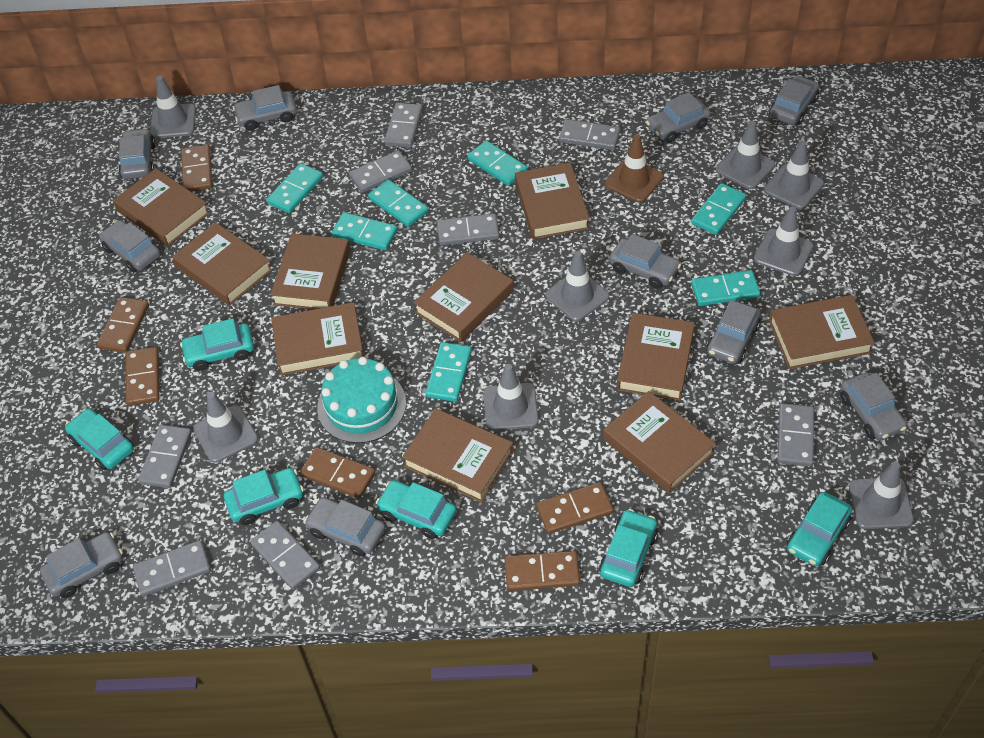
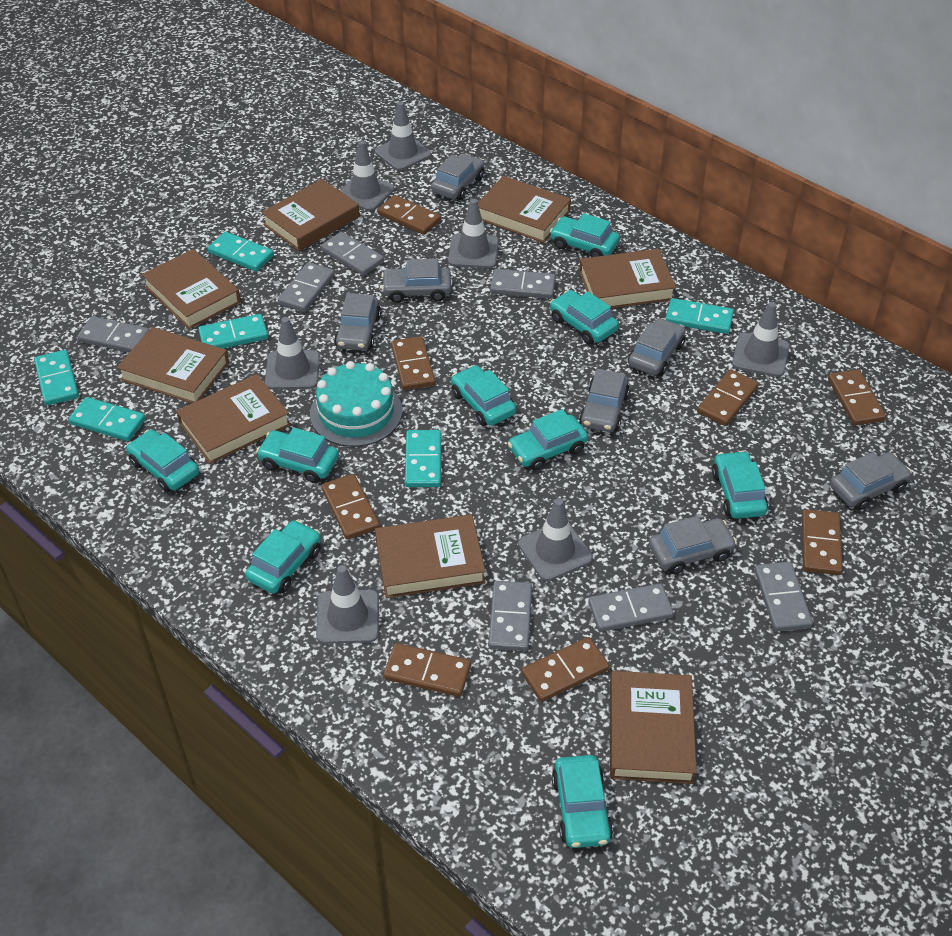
brown book: 10 -> 8
brown domino: 6 -> 8
brown traffic cone: 1 -> 0
grey car: 10 -> 7
grey domino: 8 -> 7
grey traffic cone: 8 -> 7
turquoise car: 6 -> 9
turquoise domino: 7 -> 6

